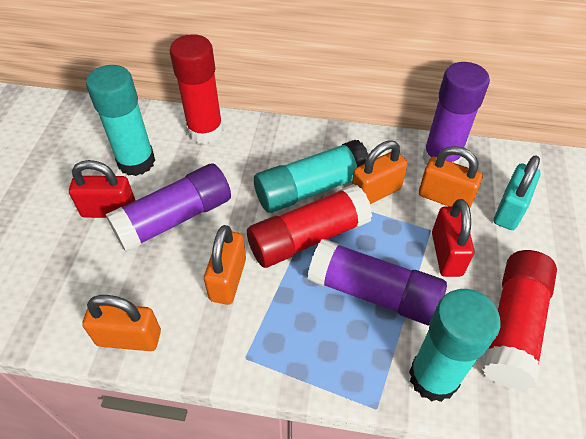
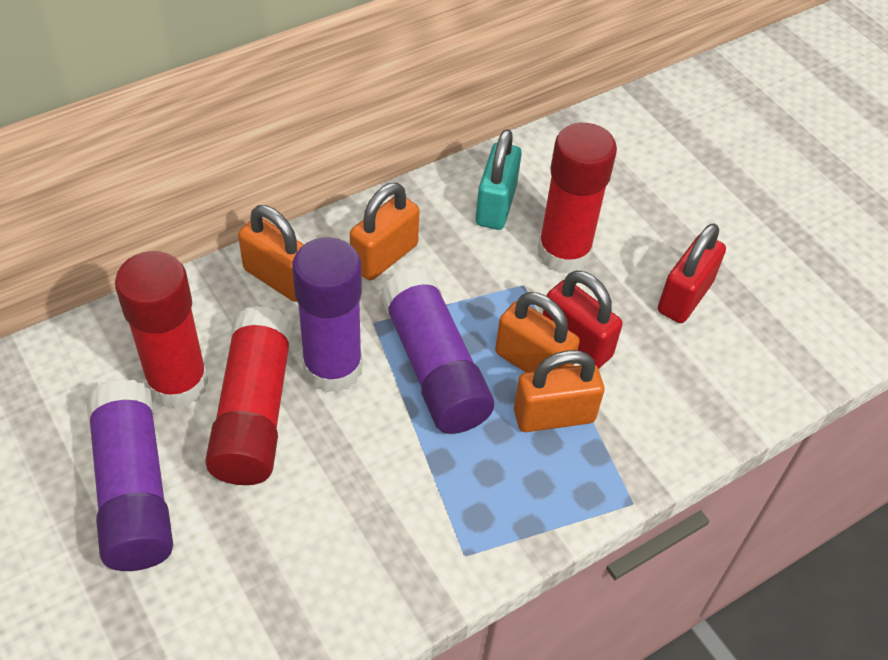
turquoise glue stick: 3 -> 0

